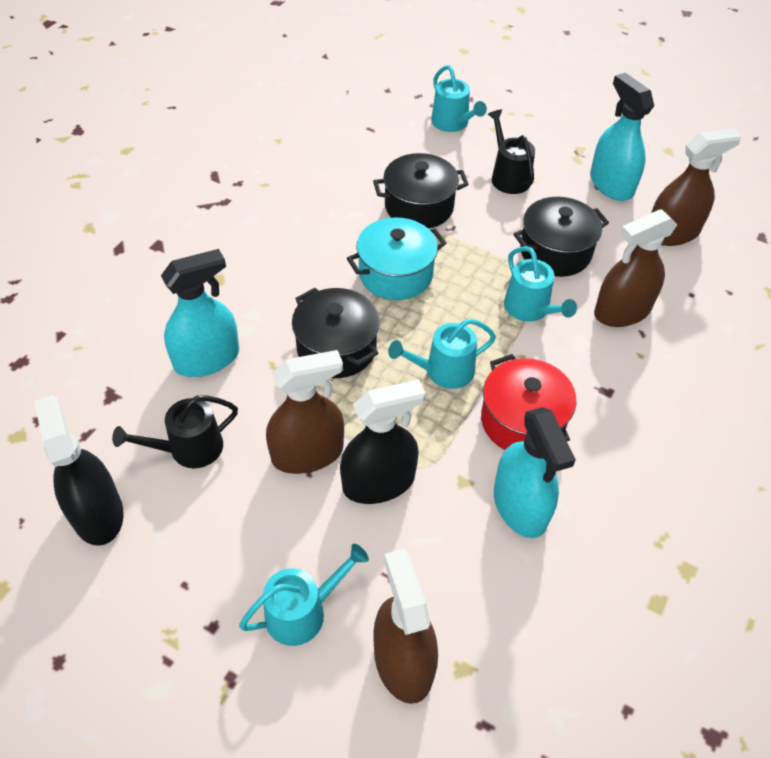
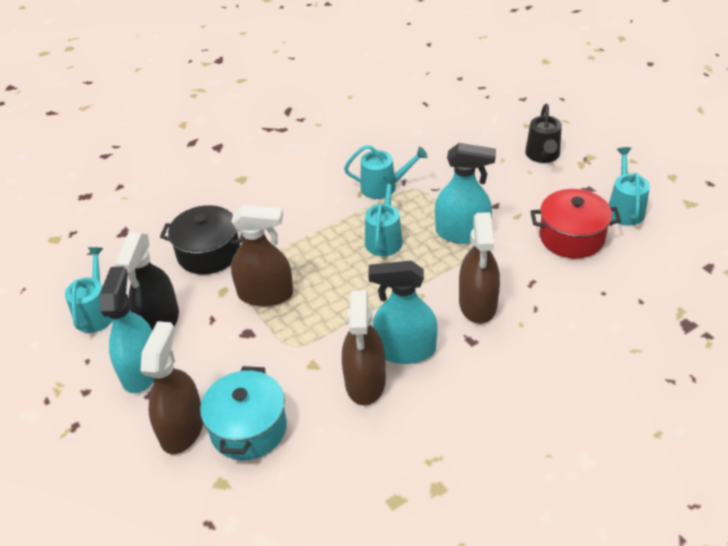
black pot: 3 -> 1
black spray bottle: 2 -> 1
black watering can: 2 -> 1

